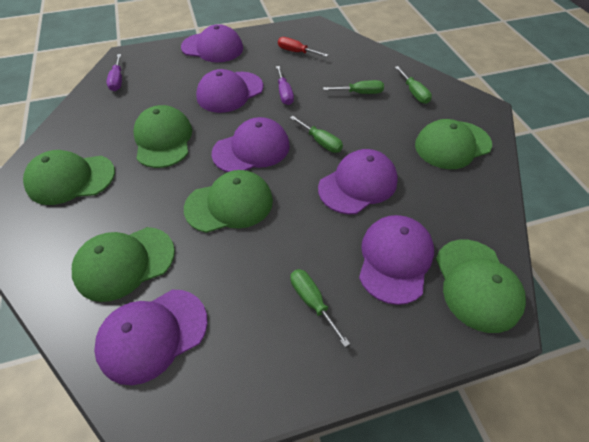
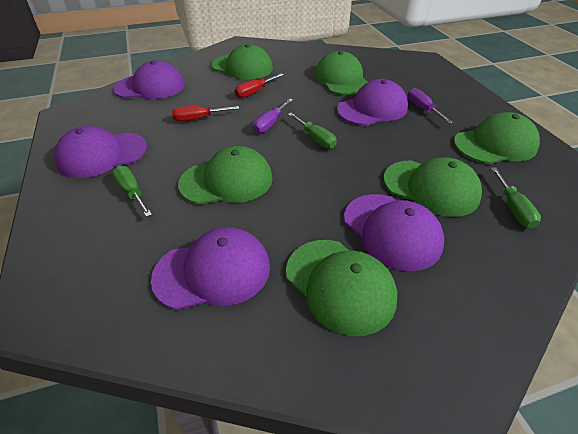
green screwdriver: 4 -> 3
purple cap: 6 -> 5
red screwdriver: 1 -> 2

